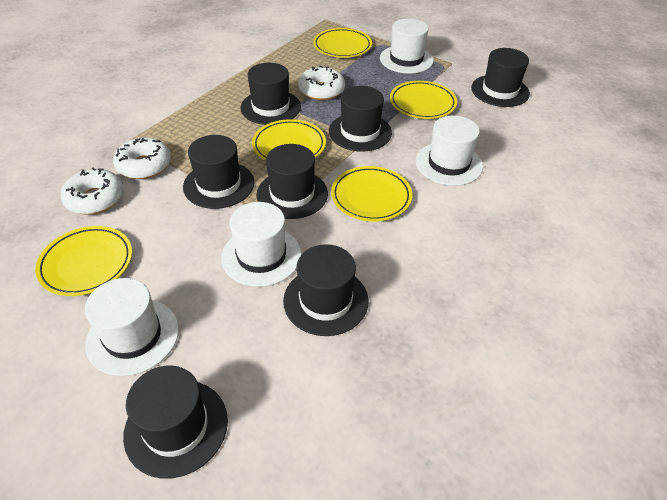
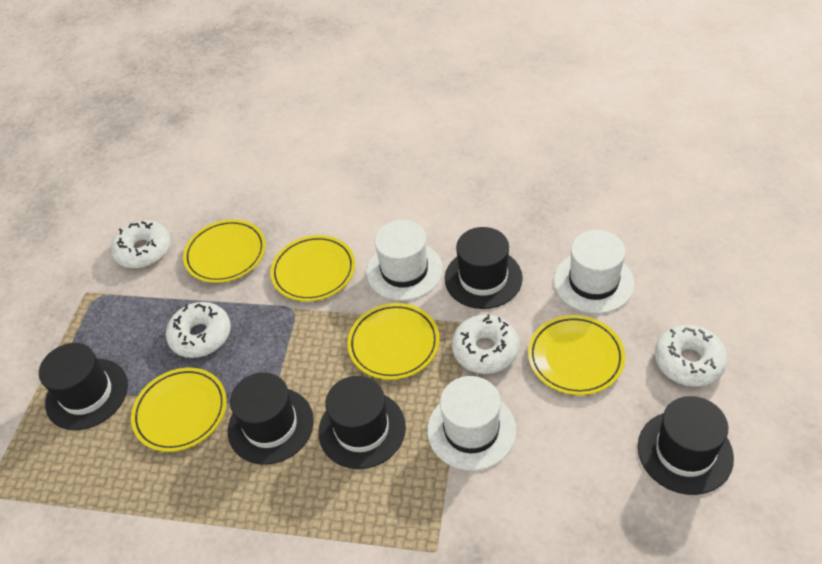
black hat: 7 -> 5
white donut: 3 -> 4
white hat: 4 -> 3

